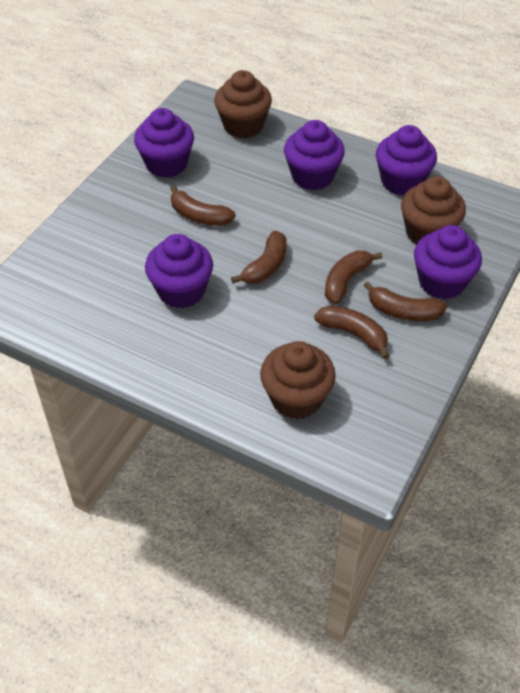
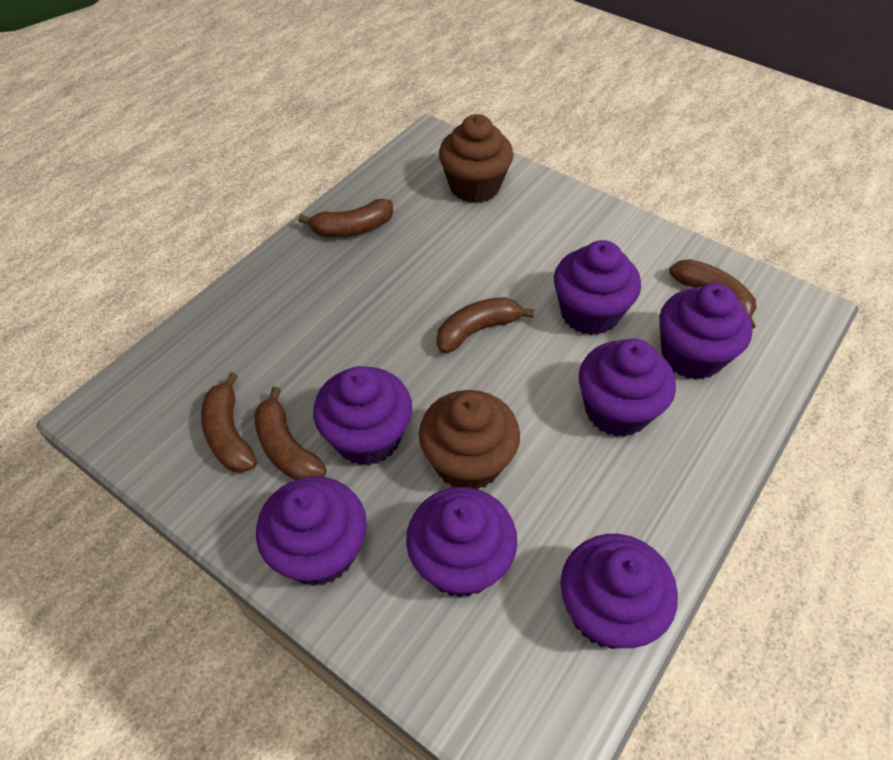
brown cupcake: 3 -> 2
purple cupcake: 5 -> 7

